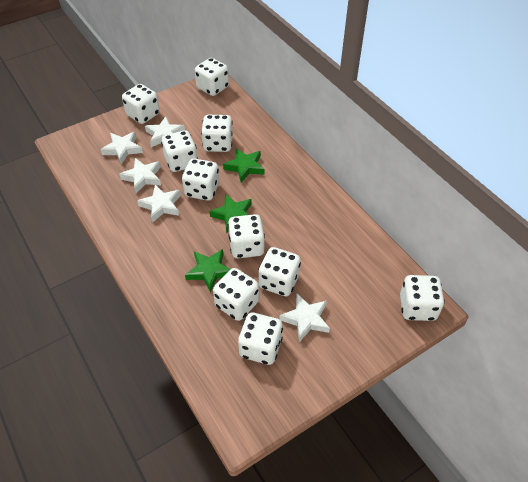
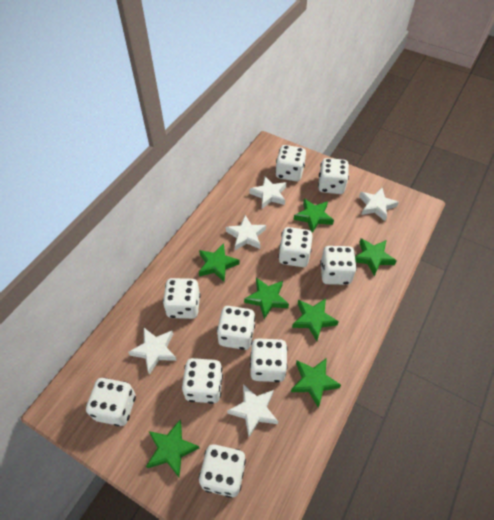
green star: 3 -> 7

